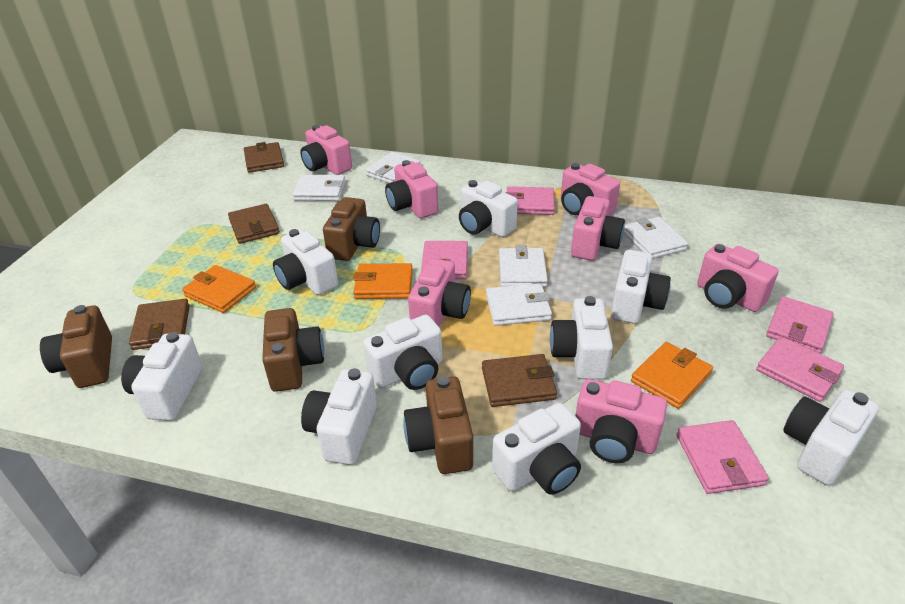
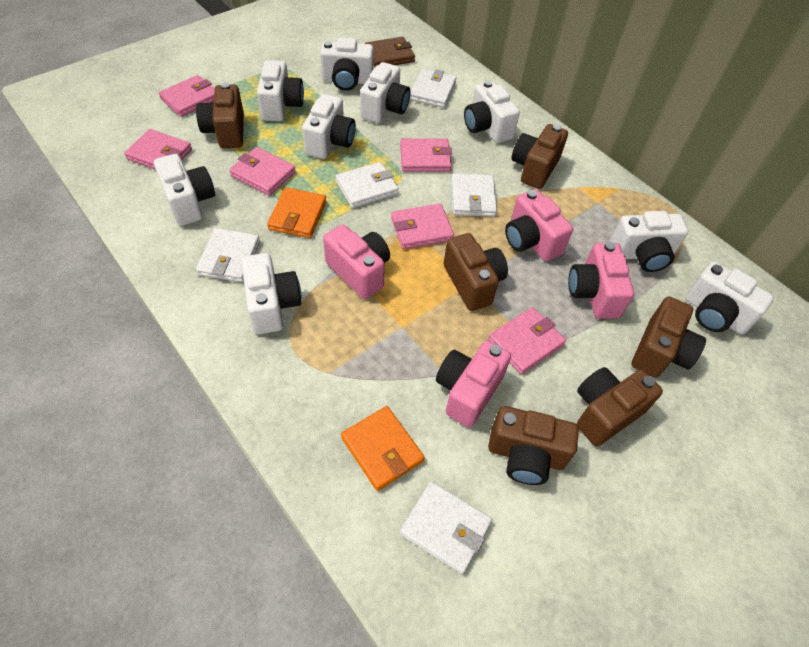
brown camera: 4 -> 6
brown wallet: 4 -> 1
orange wallet: 3 -> 2
pink camera: 7 -> 4
pink wallet: 5 -> 6

